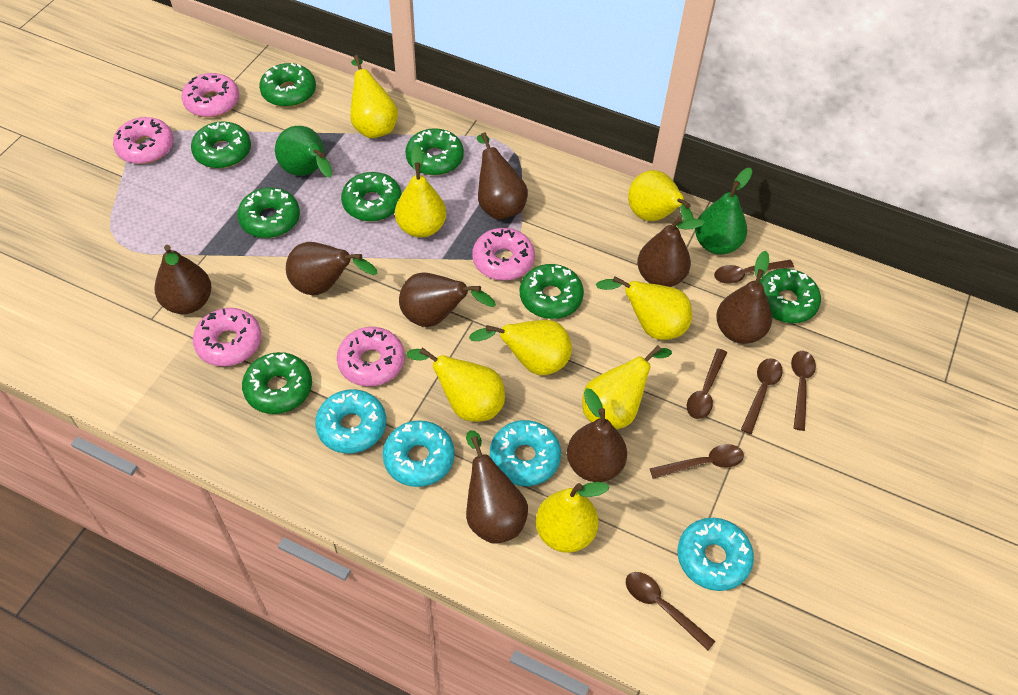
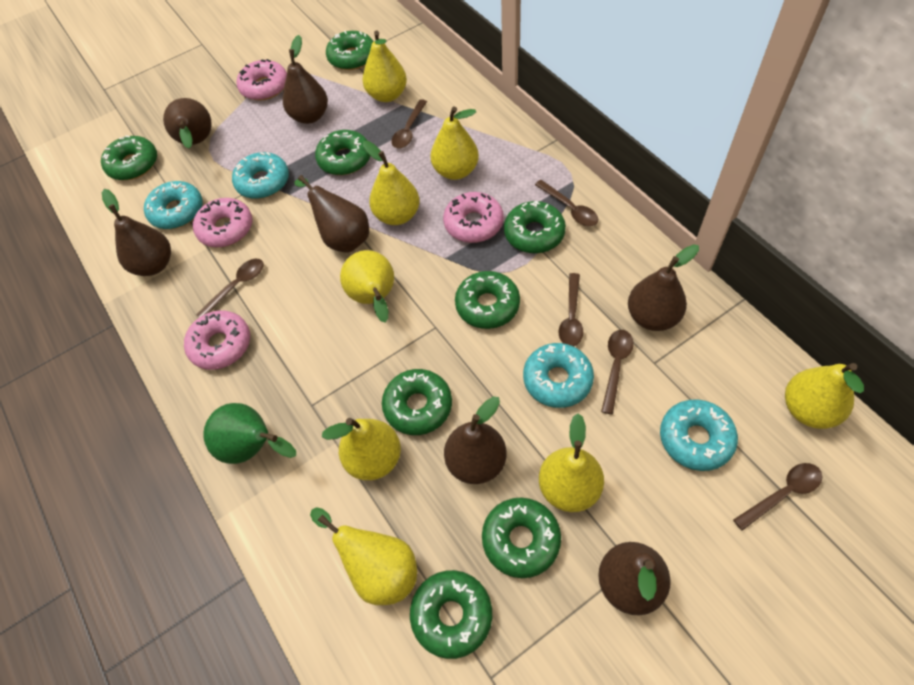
brown pear: 8 -> 7
green pear: 2 -> 1
pink donut: 5 -> 4

